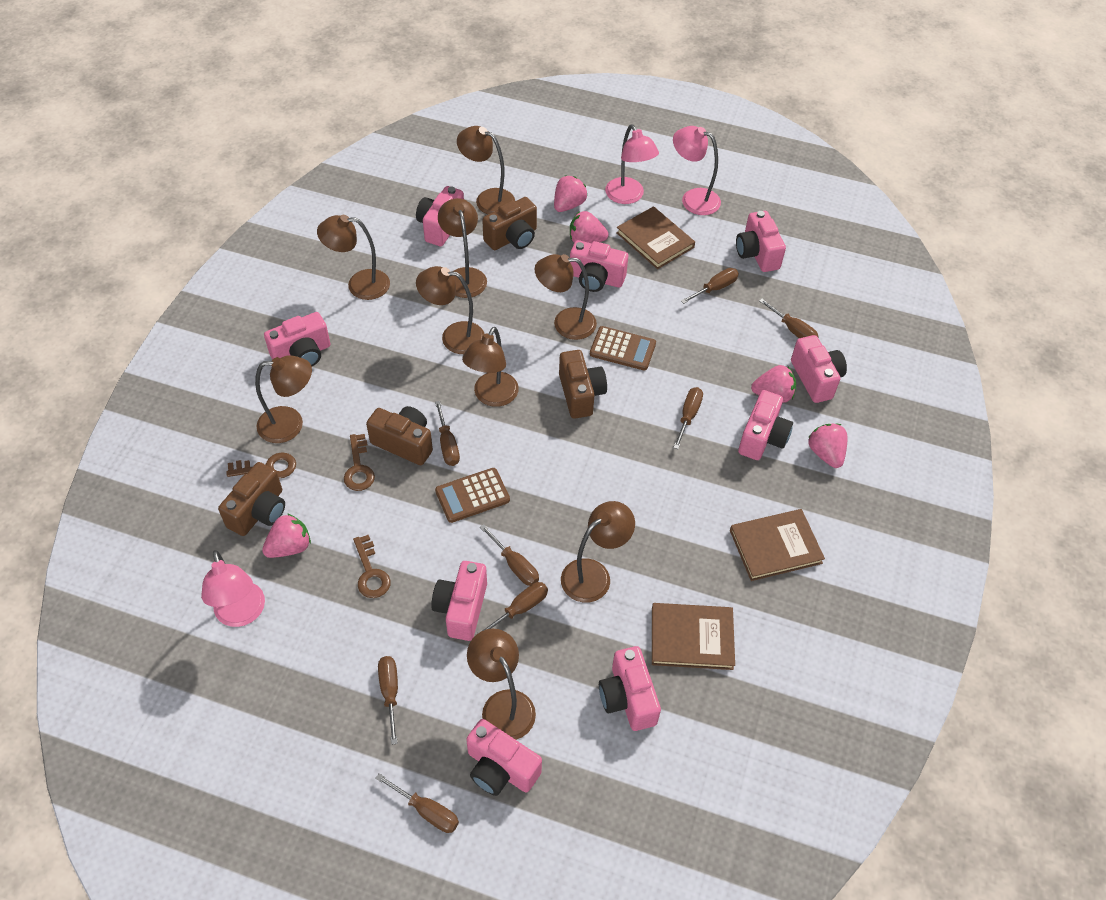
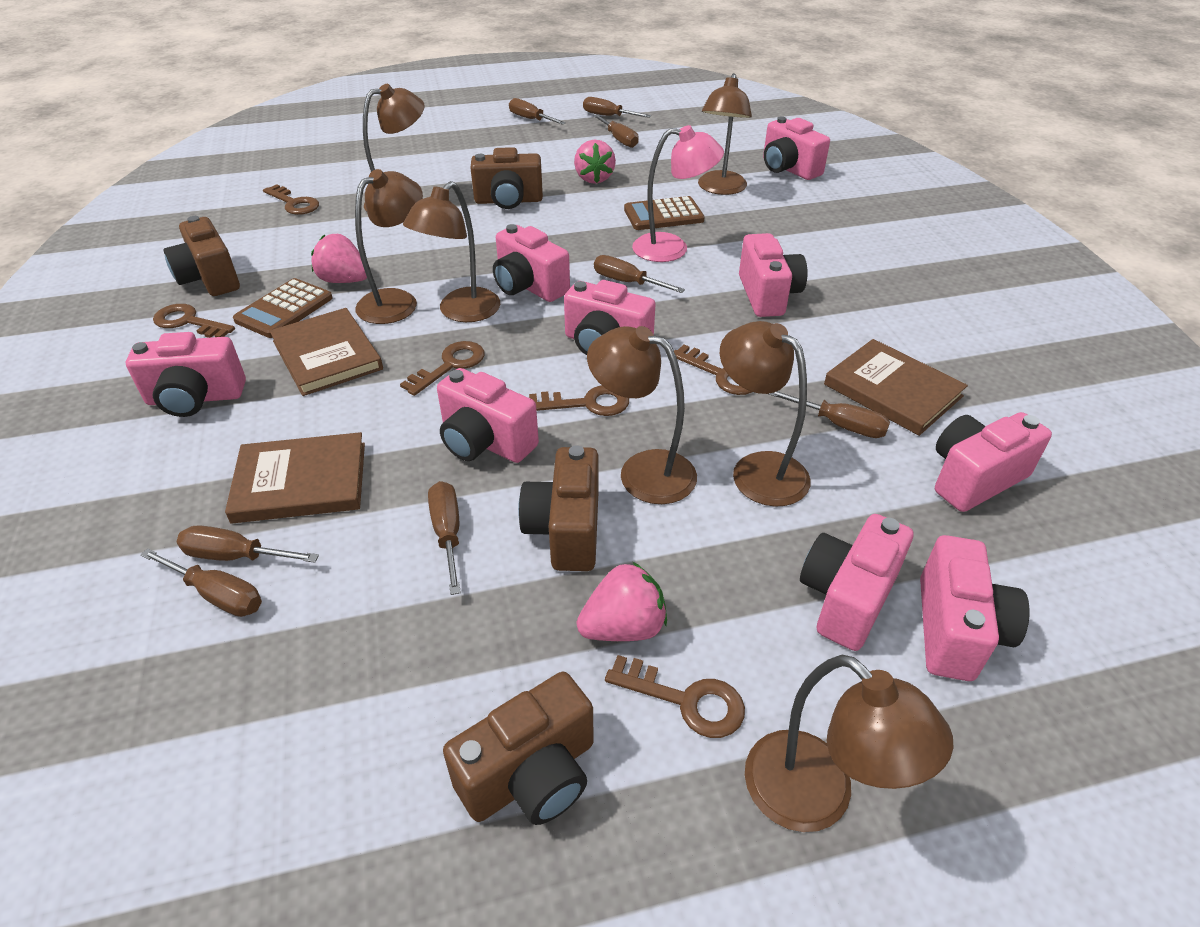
brown key: 3 -> 6
brown lamp: 9 -> 7
pink lamp: 3 -> 1
pink strawberry: 5 -> 3

